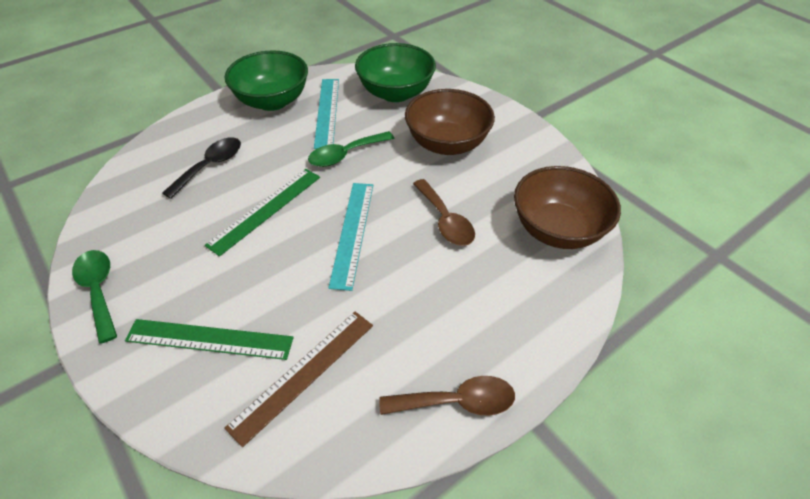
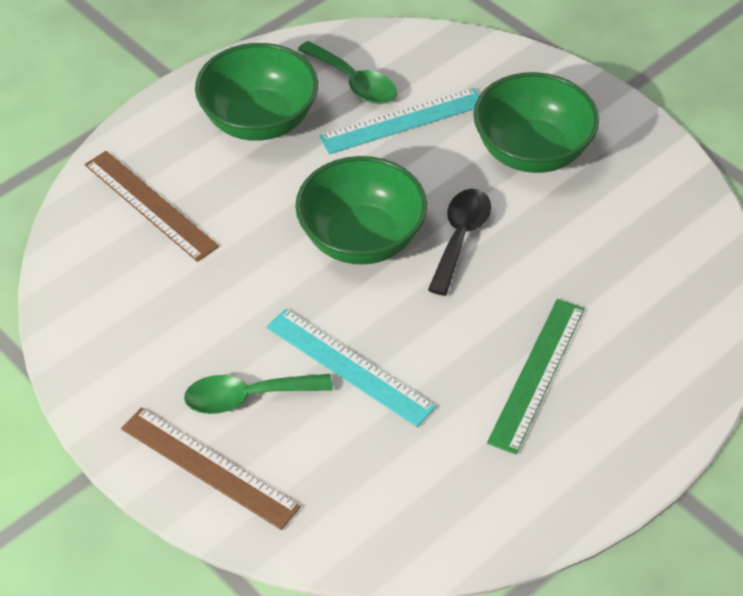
brown bowl: 2 -> 0
brown ruler: 1 -> 2
brown spoon: 2 -> 0
green bowl: 2 -> 3
green ruler: 2 -> 1

